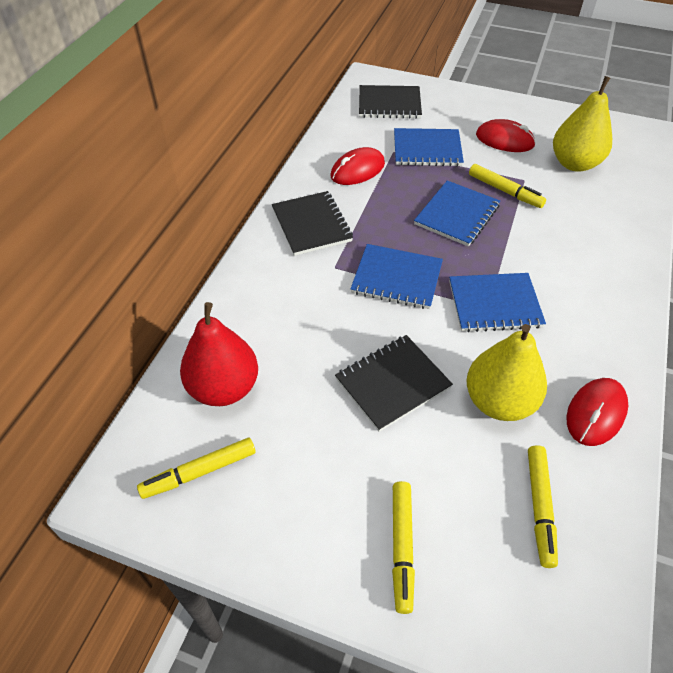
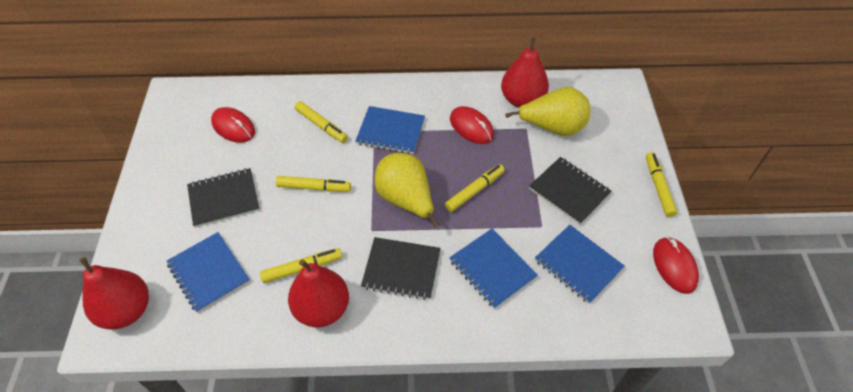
red pear: 1 -> 3
yellow marker: 4 -> 5

